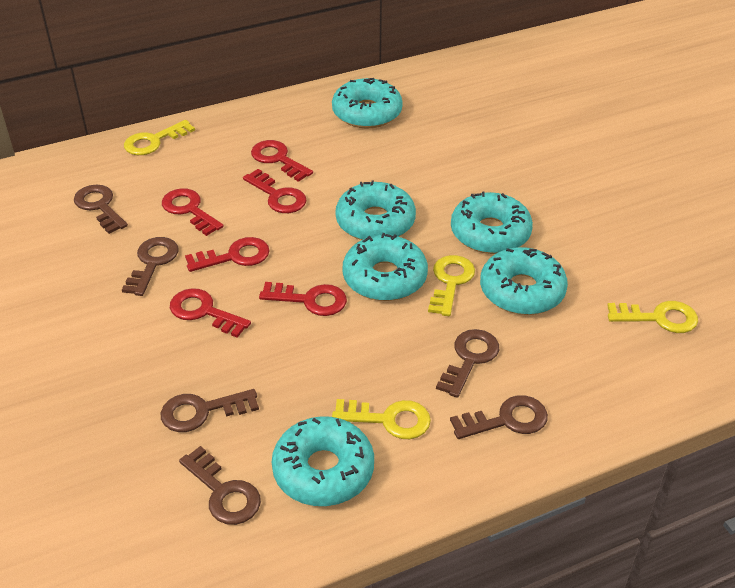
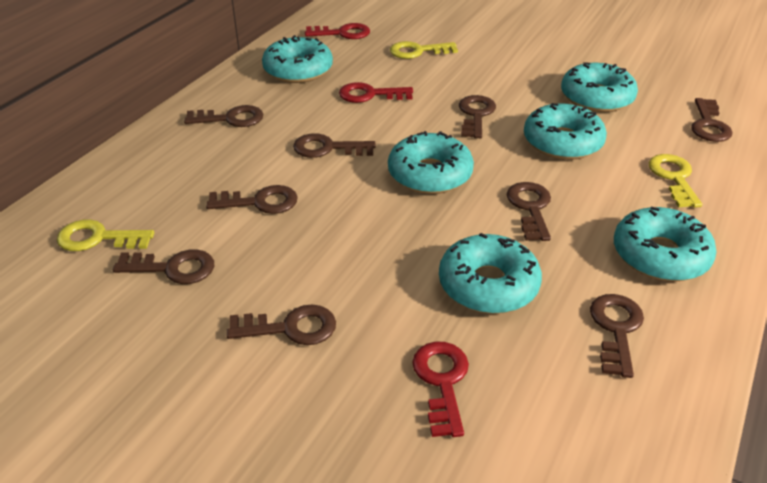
brown key: 6 -> 9
red key: 6 -> 3
yellow key: 4 -> 3

